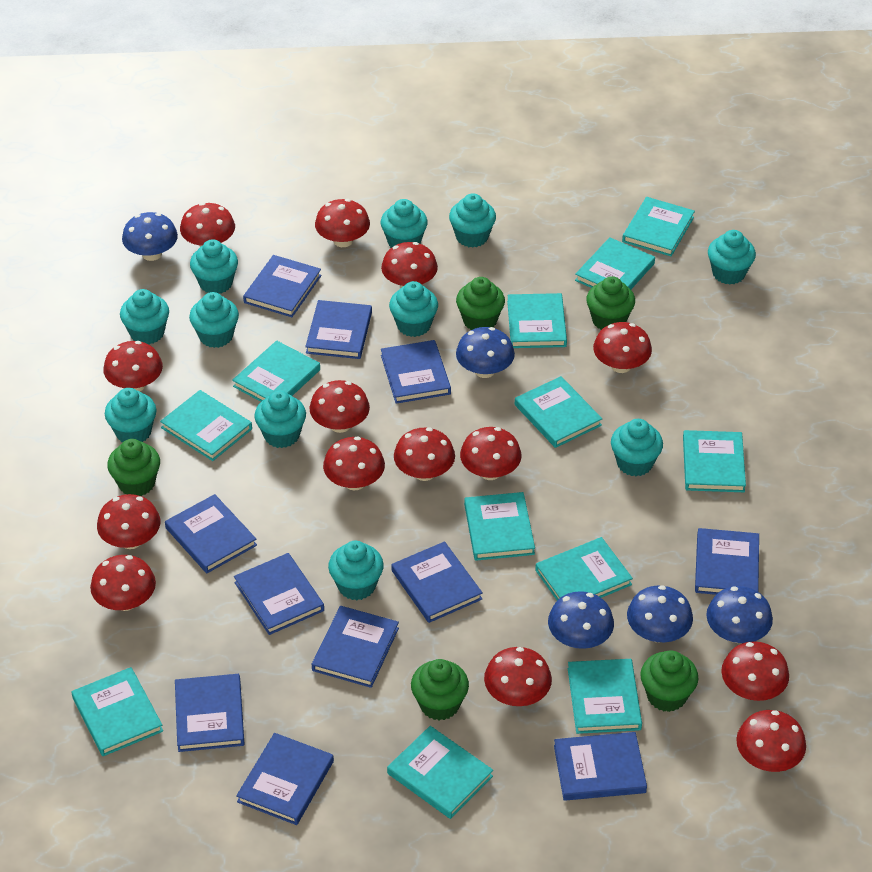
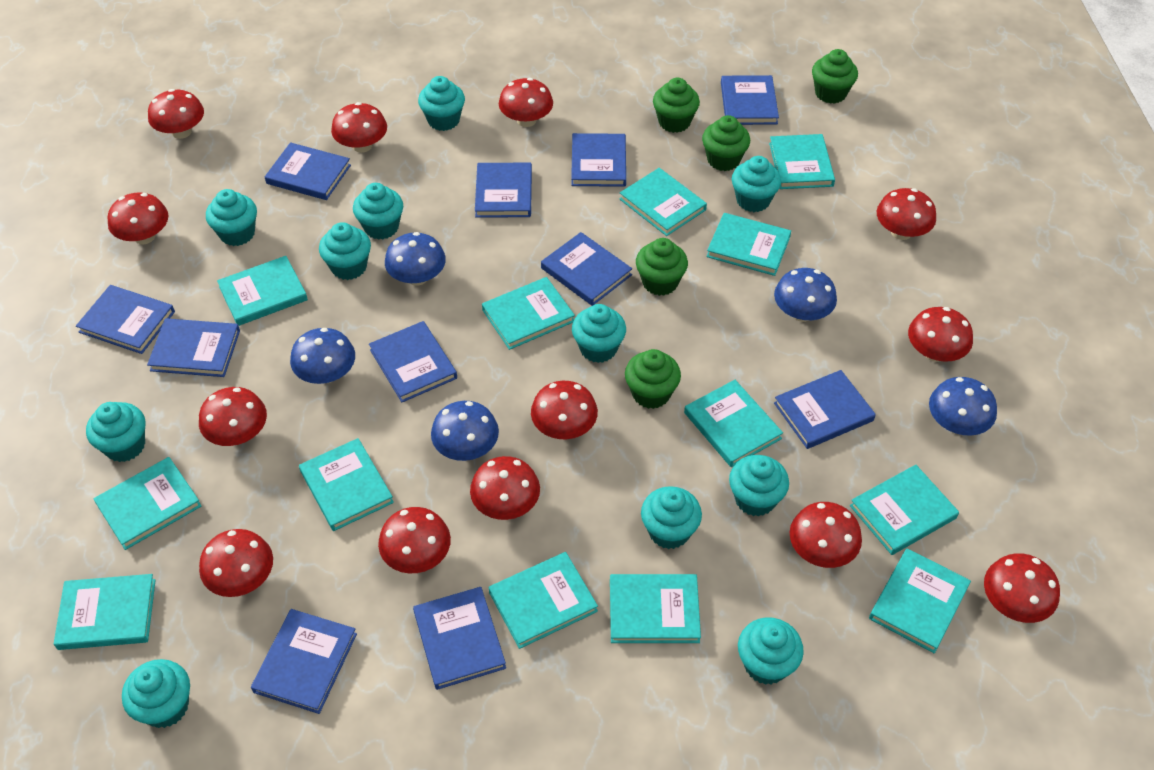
red mushroom: 14 -> 13
turquoise book: 12 -> 13

